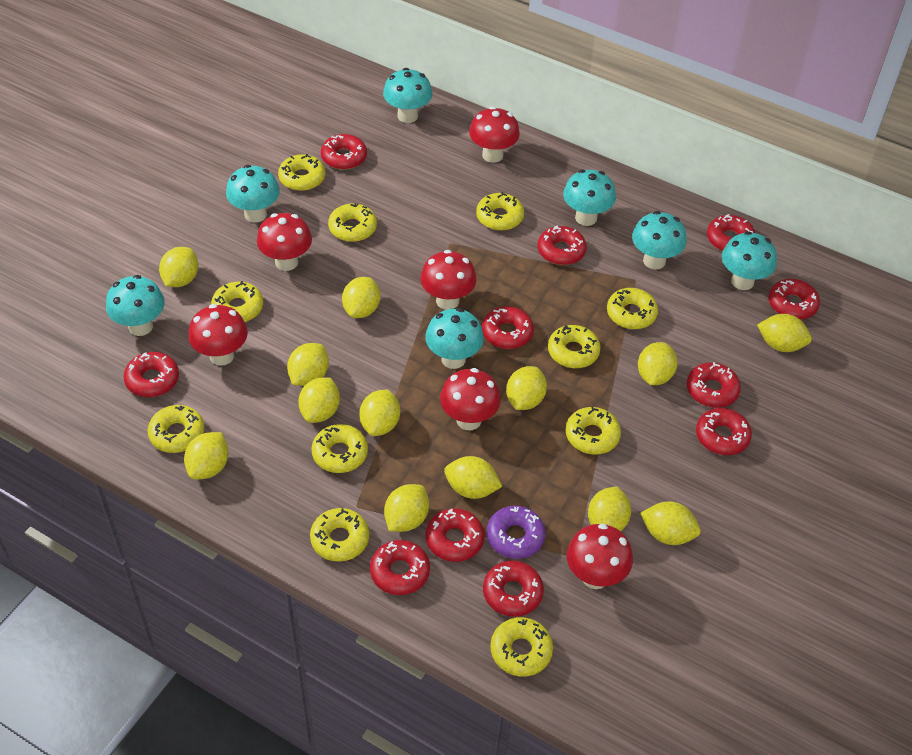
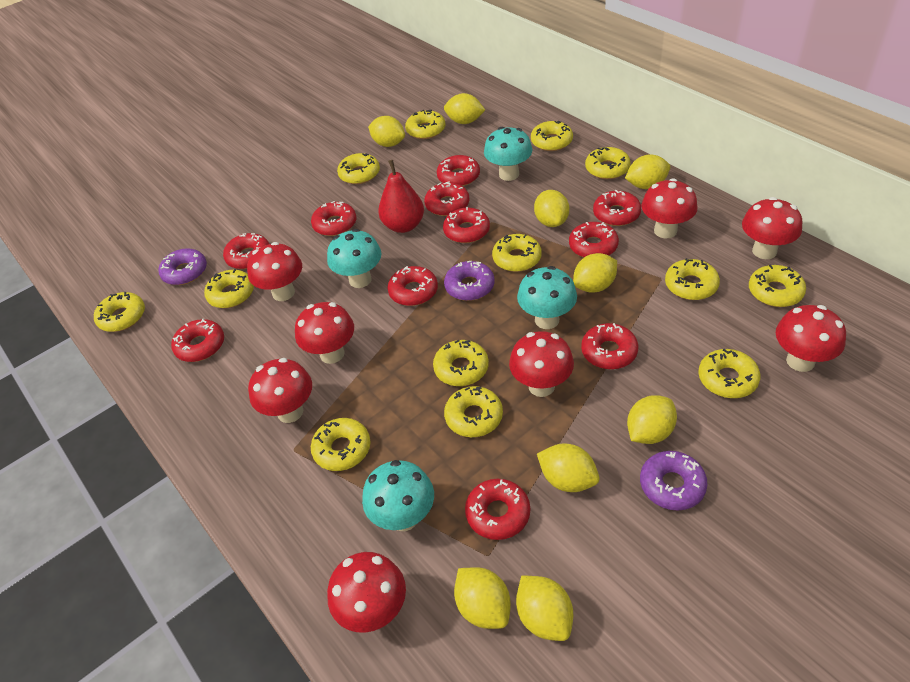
purple donut: 1 -> 3
red mushroom: 6 -> 8
red pear: 0 -> 1
turquoise mushroom: 7 -> 4
yellow donut: 11 -> 13
yellow lemon: 13 -> 9

